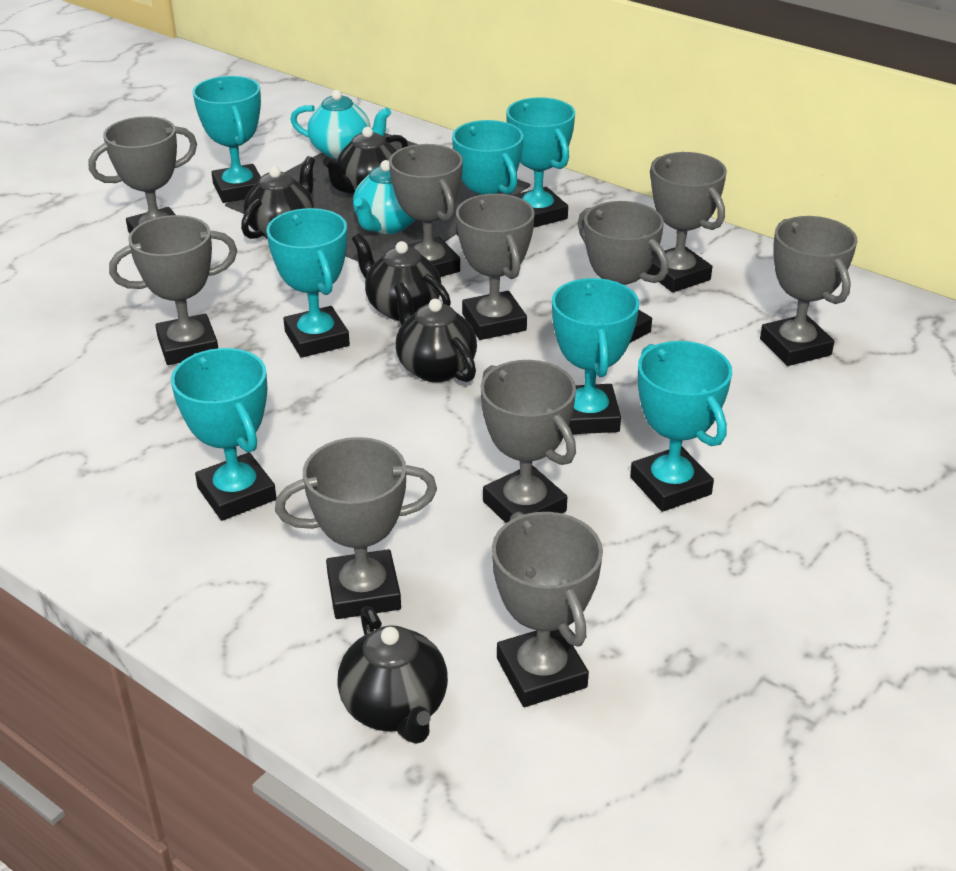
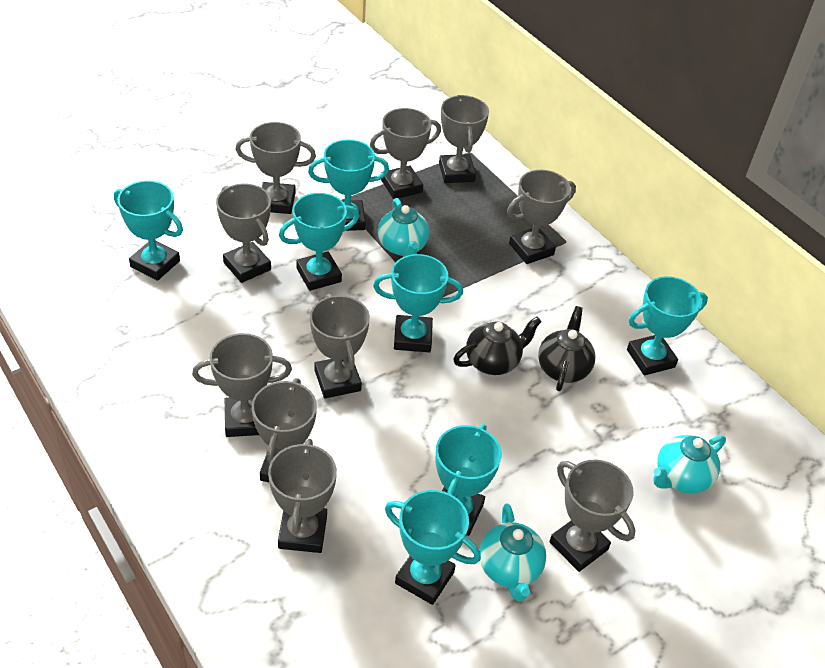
black teapot: 5 -> 2
turquoise teapot: 2 -> 3

